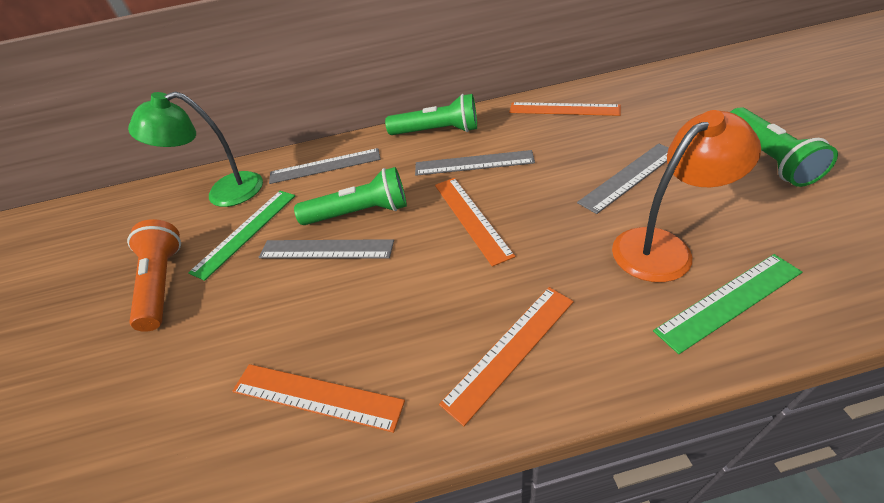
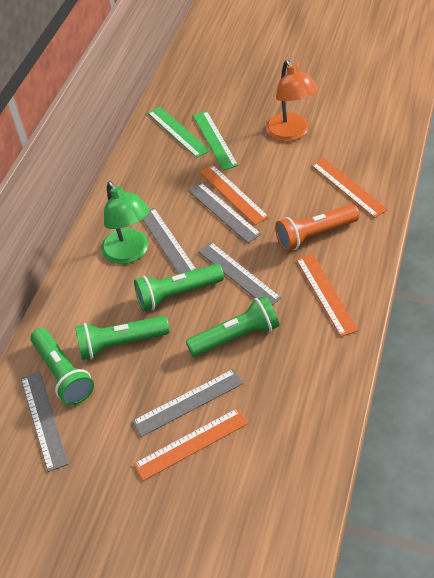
green flashlight: 3 -> 4
grey ruler: 4 -> 5

